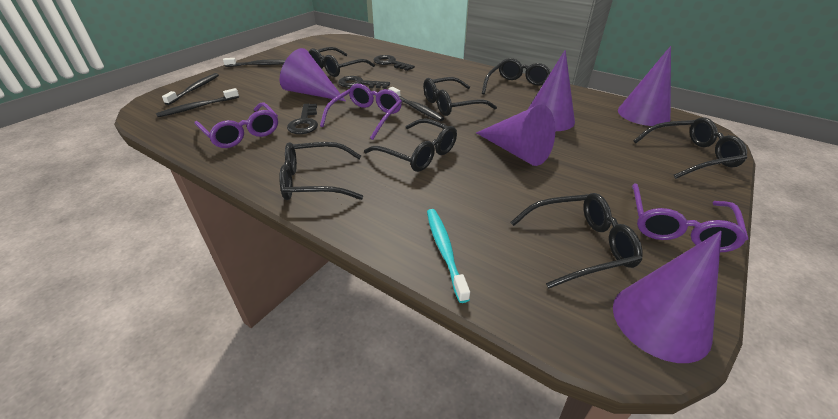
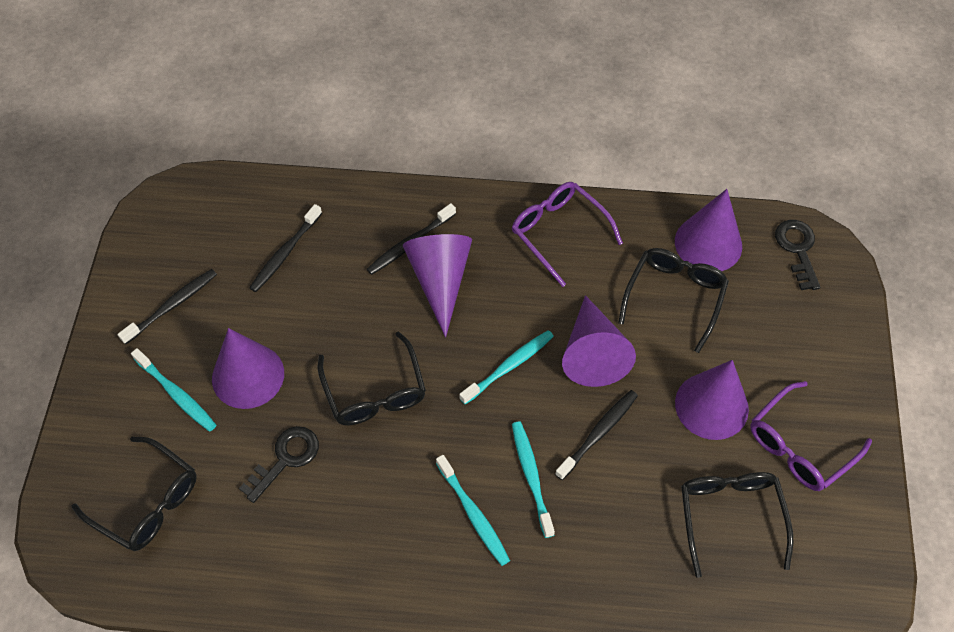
black glasses: 7 -> 4
black key: 3 -> 2
purple glasses: 3 -> 2
turquoise toothbrush: 1 -> 4

